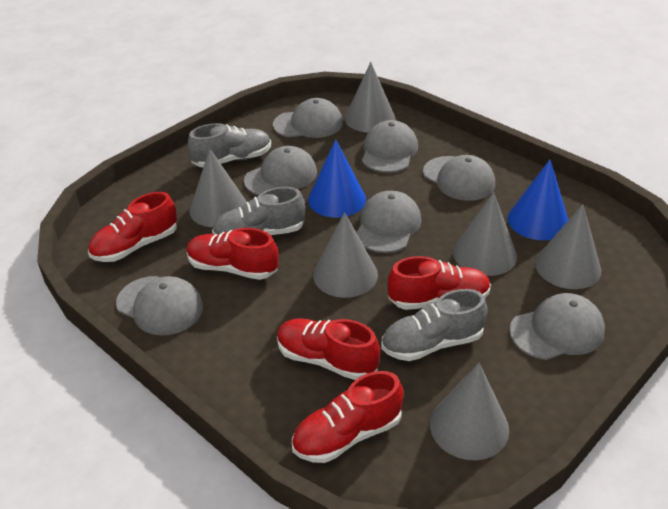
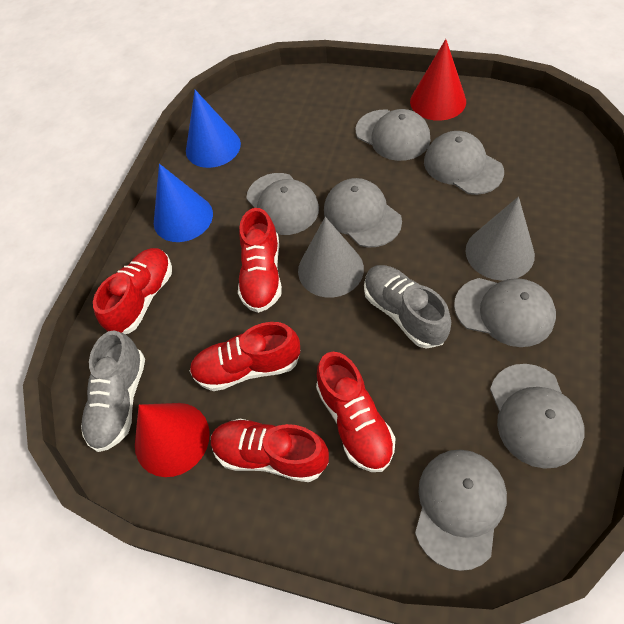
grey cone: 6 -> 2
grey shoe: 3 -> 2
red cone: 0 -> 2

